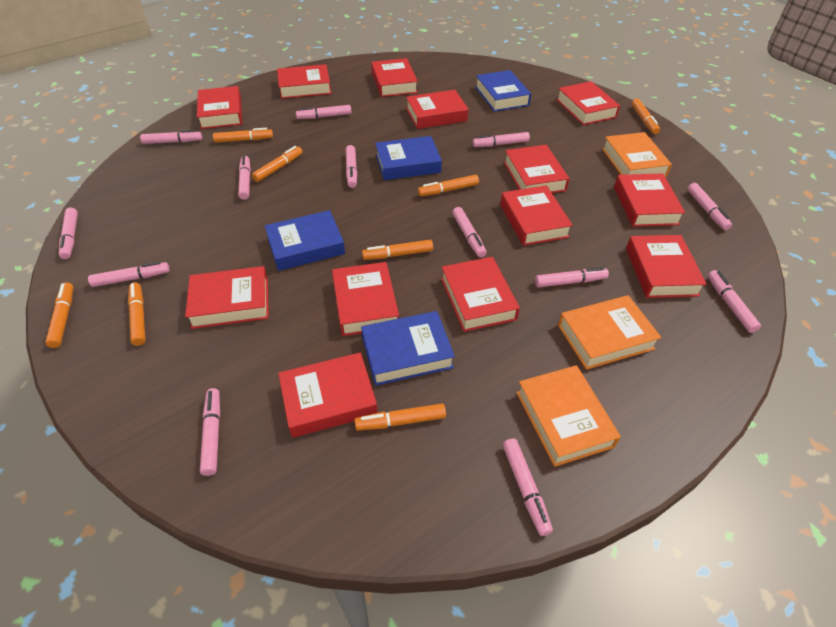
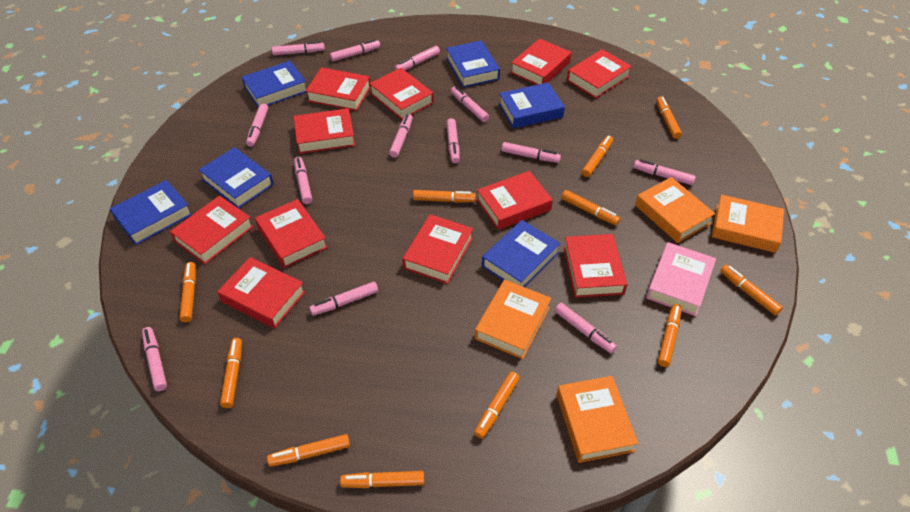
blue book: 4 -> 6
orange book: 3 -> 4
orange marker: 8 -> 11
pink book: 0 -> 1
red book: 13 -> 11

